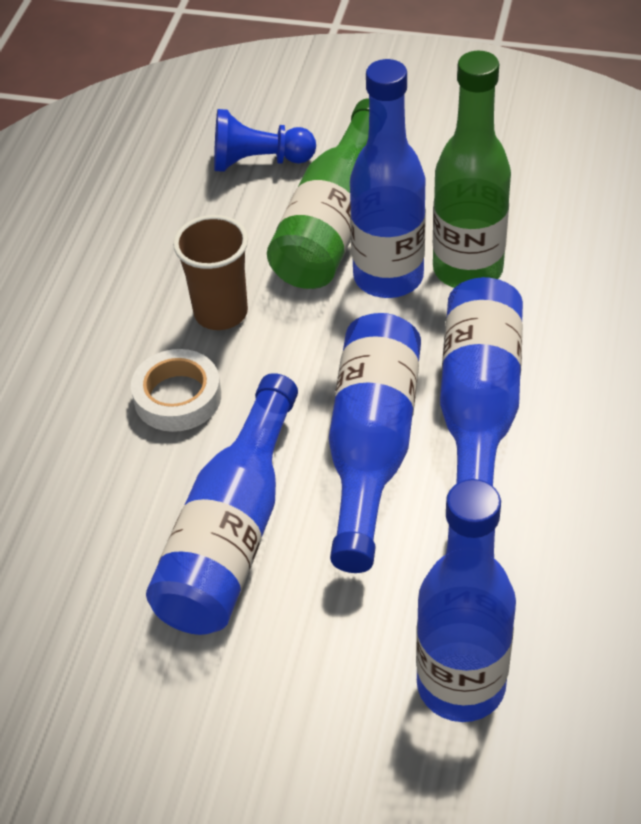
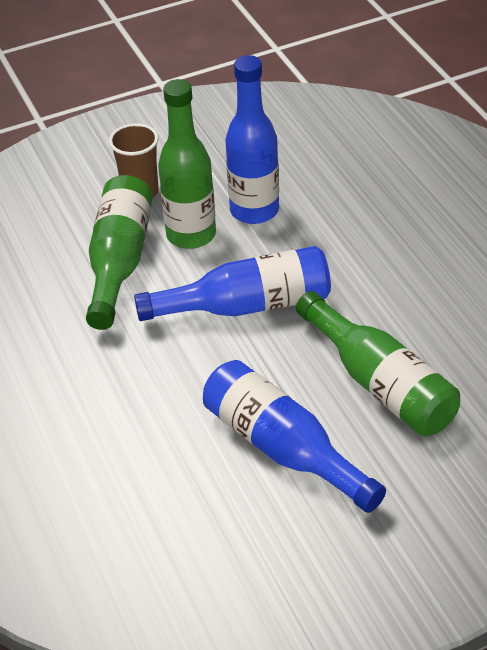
blue bottle: 5 -> 3
blue pawn: 1 -> 0
green bottle: 2 -> 3
white tape: 1 -> 0

